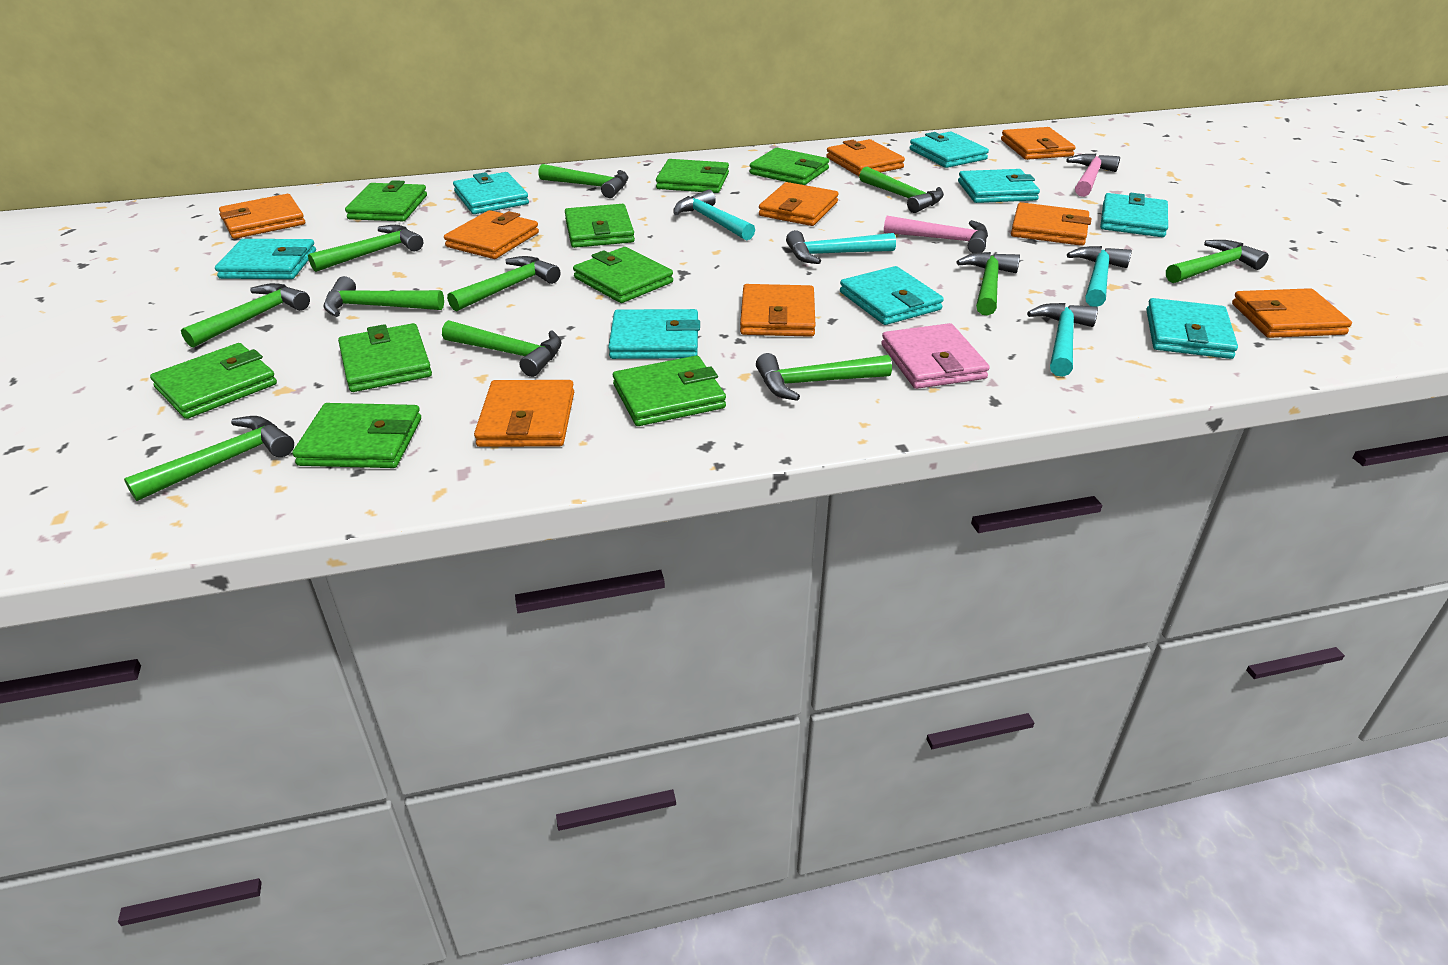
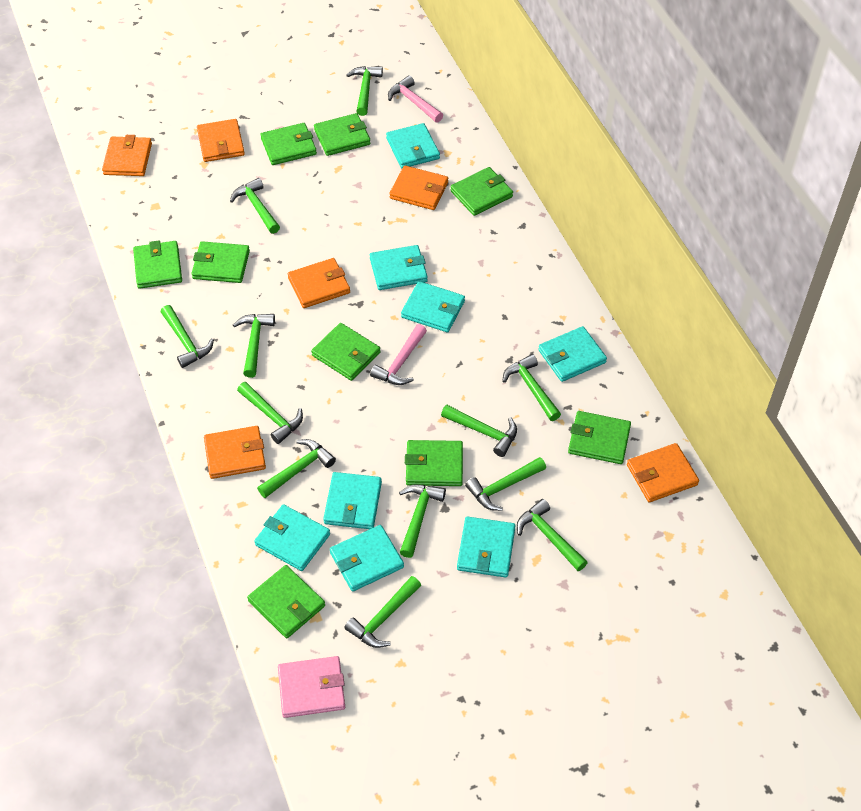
green hammer: 11 -> 12
orange wallet: 9 -> 6
turquoise hammer: 4 -> 0

